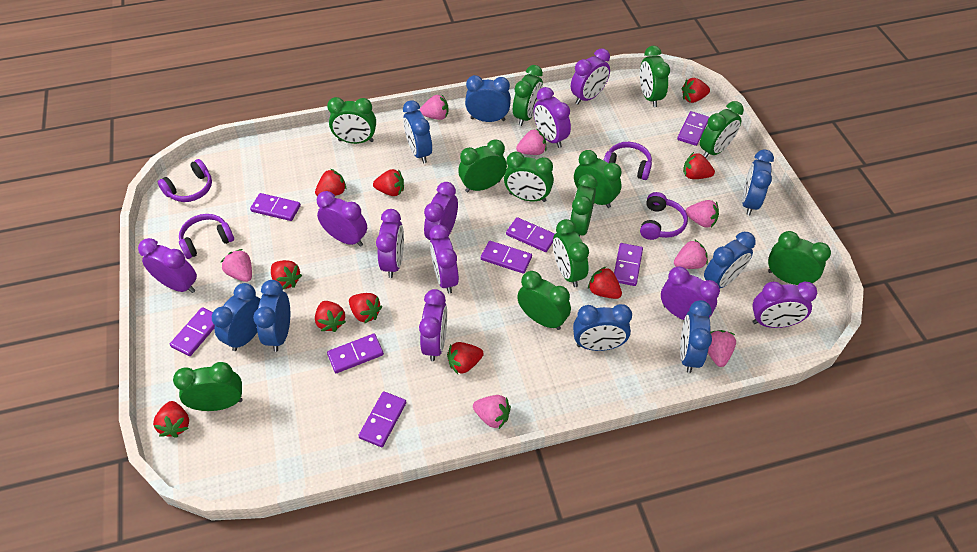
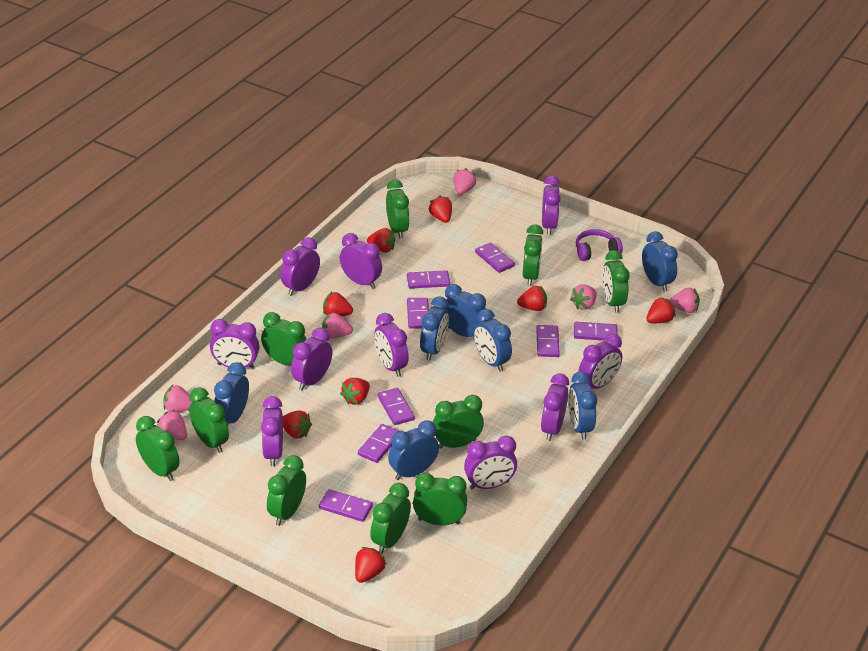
blue clock: 8 -> 7
green clock: 12 -> 10
pink strawberry: 7 -> 6
purple headphones: 4 -> 1
red strawberry: 10 -> 8

